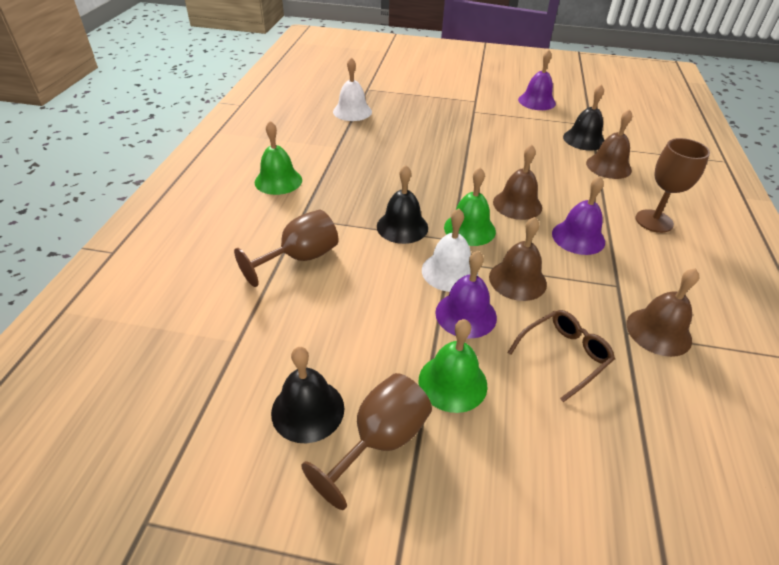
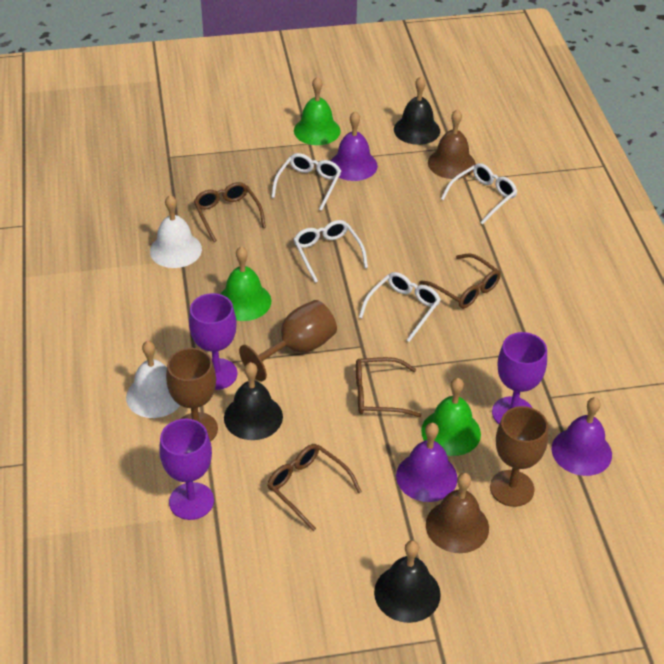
brown bell: 4 -> 2
brown glasses: 1 -> 4
purple goblet: 0 -> 3
white glasses: 0 -> 4

